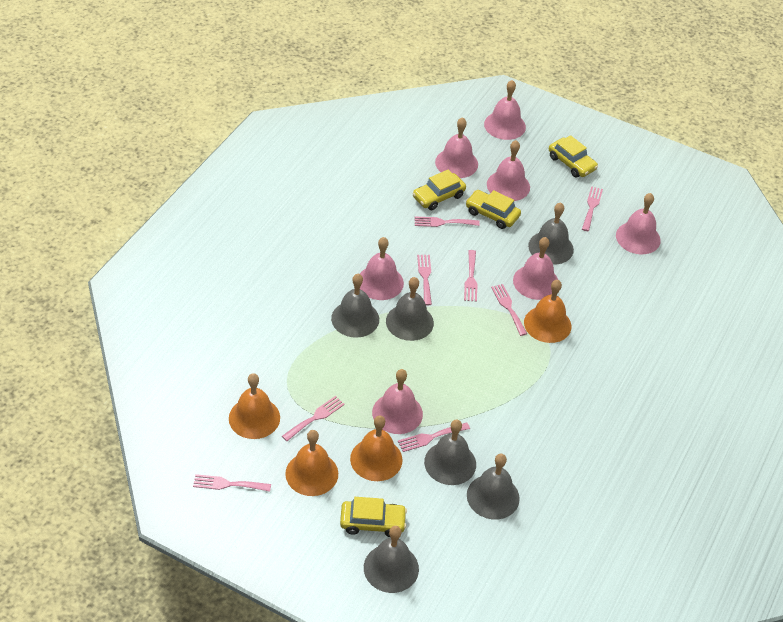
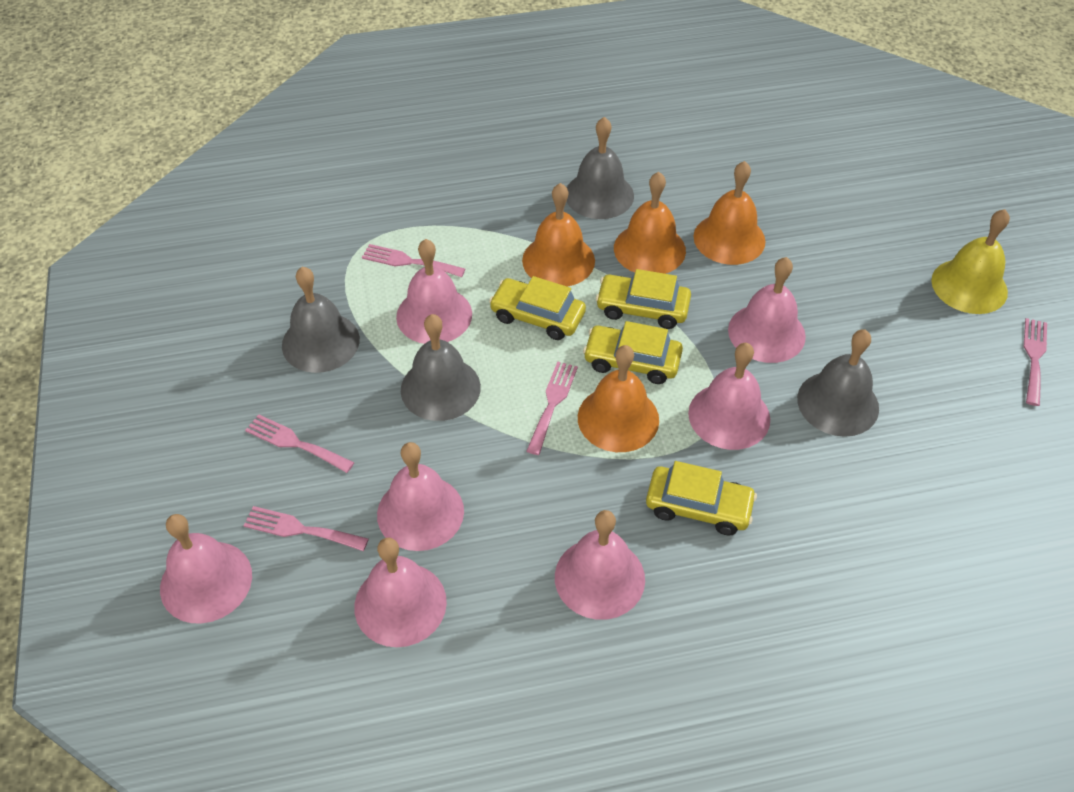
grey bell: 6 -> 4
pink fork: 8 -> 5
yellow bell: 0 -> 1

